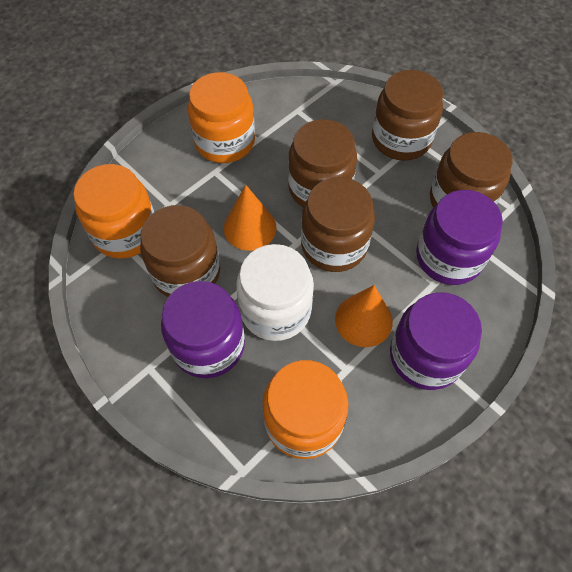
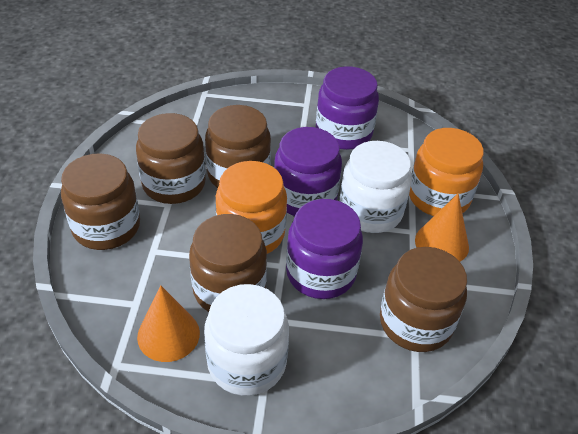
orange jar: 3 -> 2
white jar: 1 -> 2

